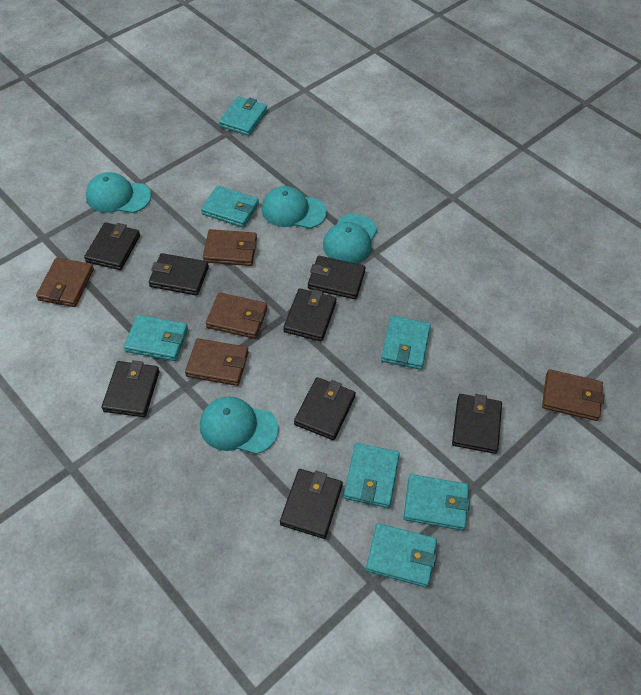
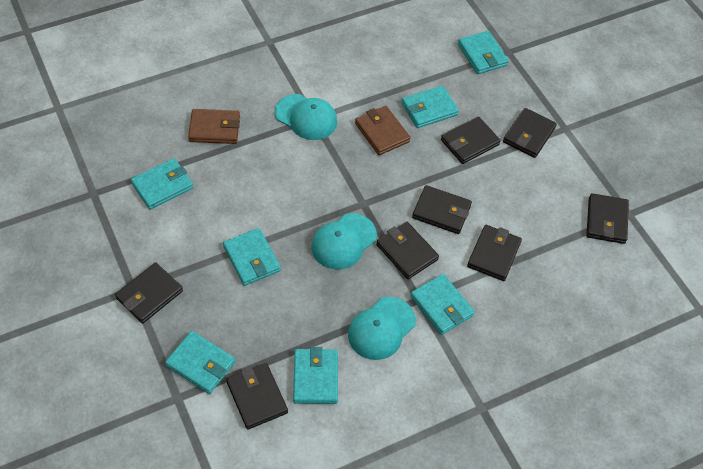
brown wallet: 5 -> 2
turquoise cap: 4 -> 3

